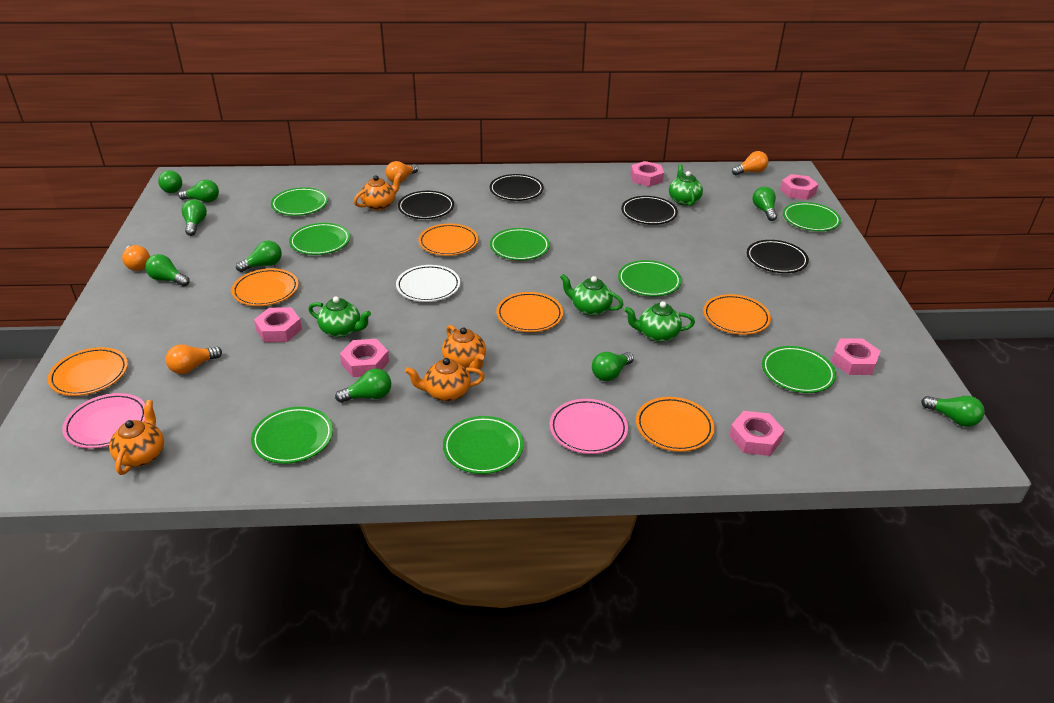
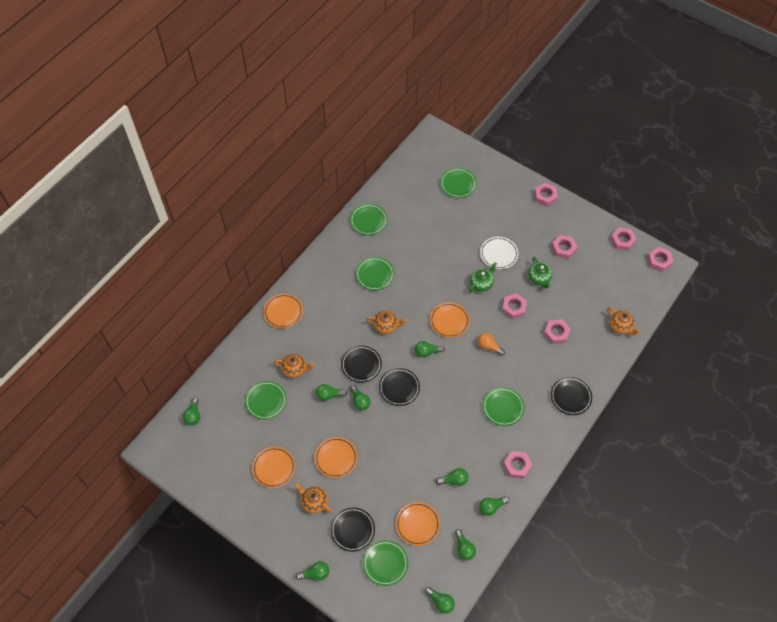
green plate: 8 -> 6
green teapot: 4 -> 2
orange light bulb: 4 -> 1
orange plate: 6 -> 5
pink nut: 6 -> 7
pink plate: 2 -> 0

